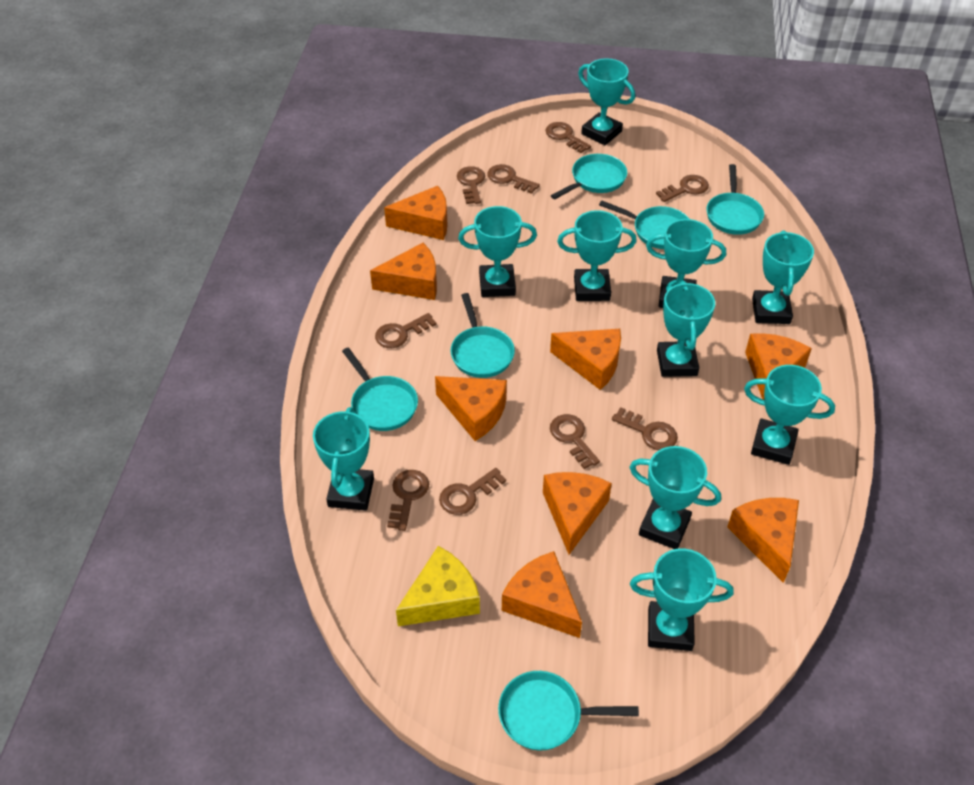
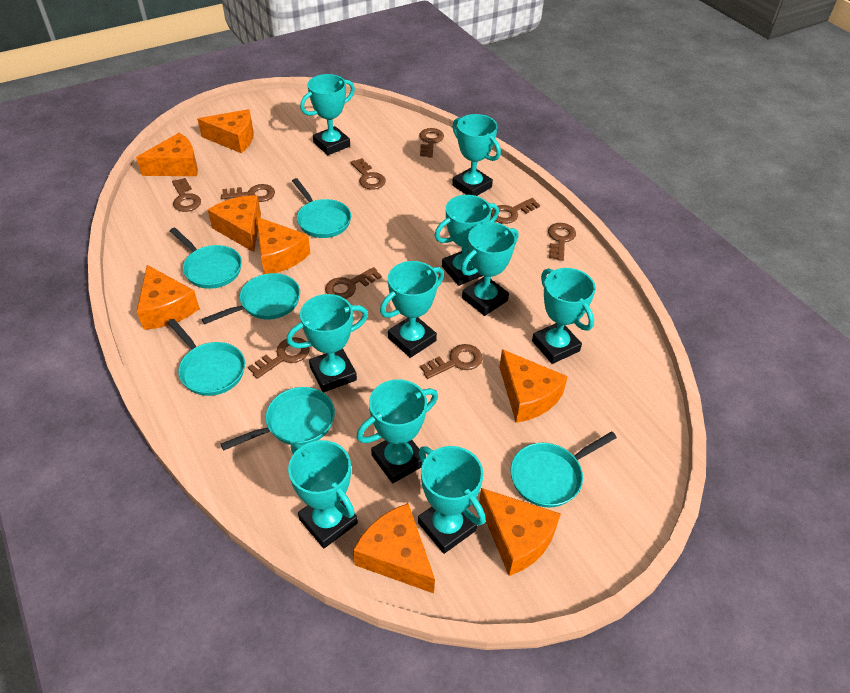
yellow cheese: 1 -> 0

